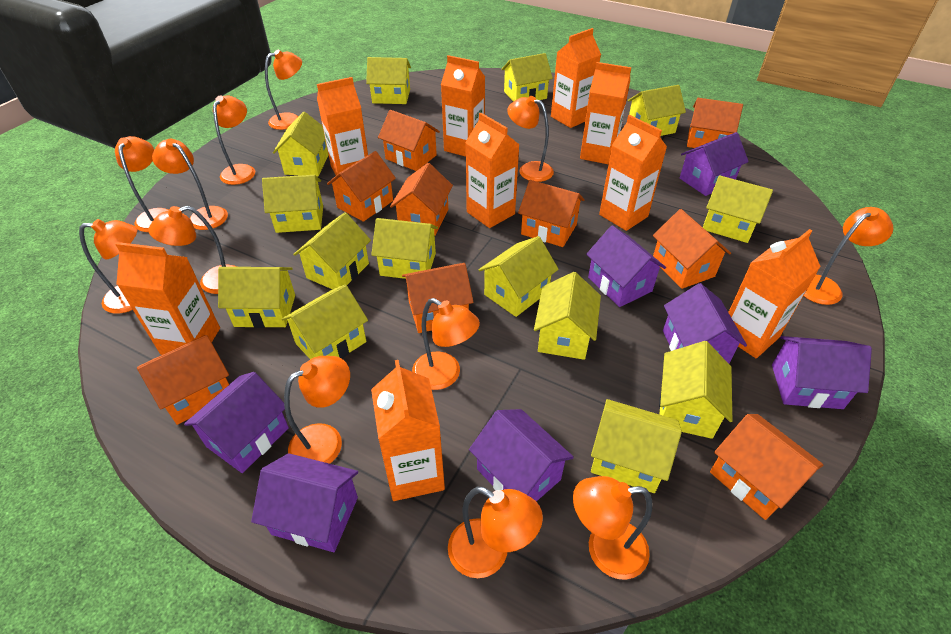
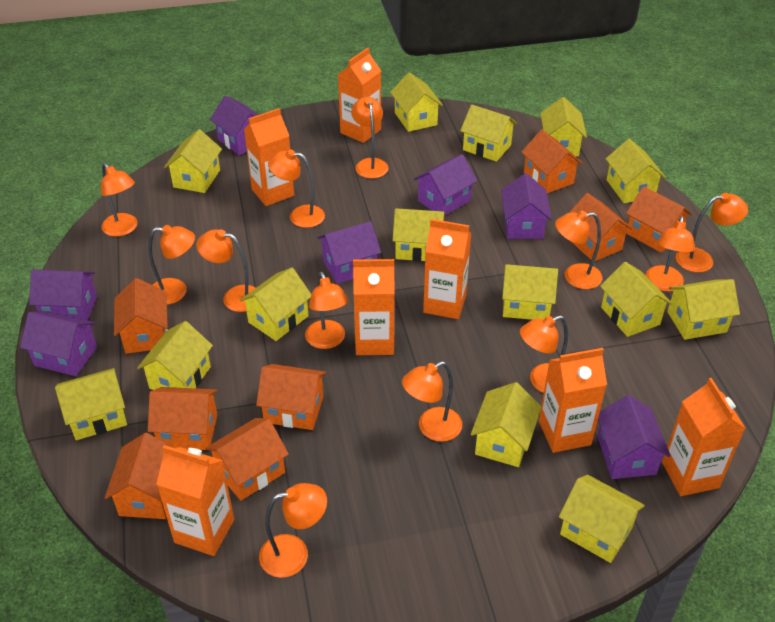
orange carton: 9 -> 7
orange house: 9 -> 8

